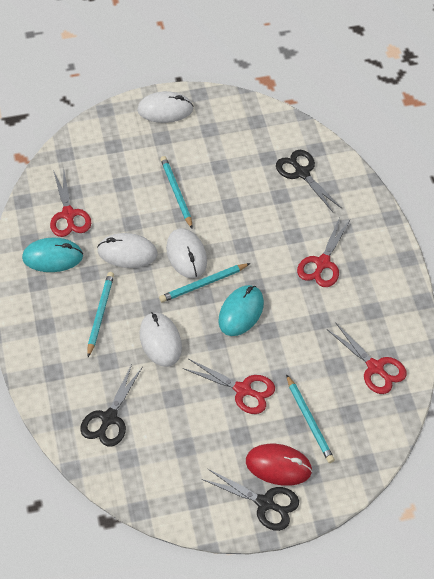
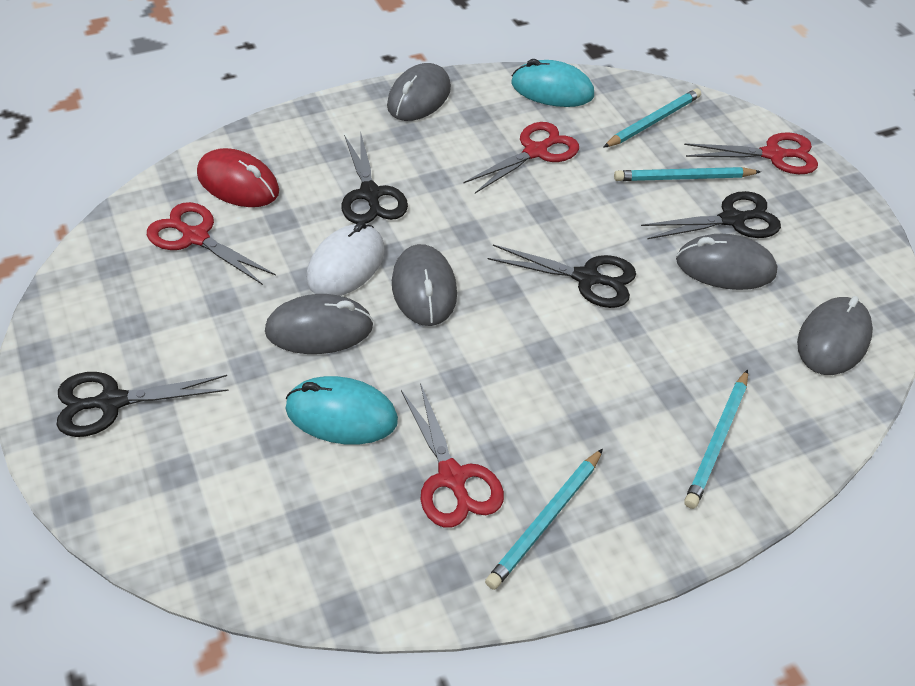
black scissors: 3 -> 4
grey mouse: 0 -> 5
white mouse: 4 -> 1

